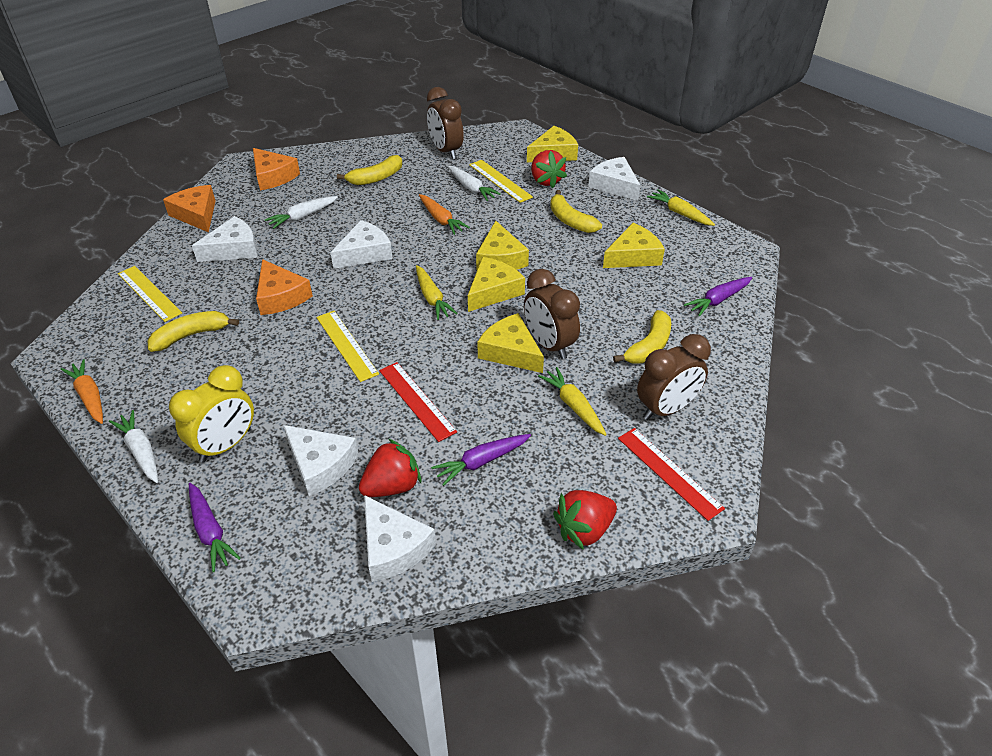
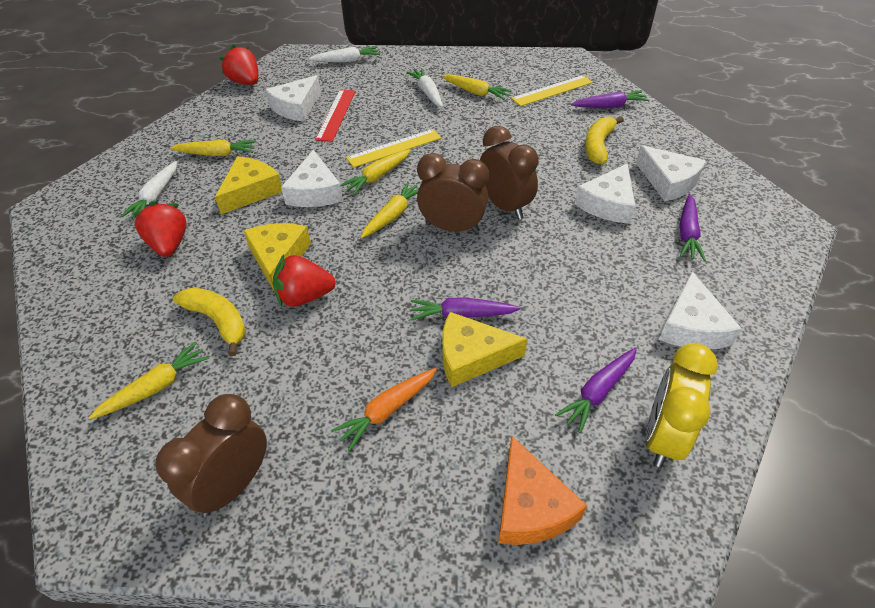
orange carrot: 2 -> 1
orange cheese: 3 -> 1
purple carrot: 3 -> 4
red ruler: 2 -> 1
yellow banana: 4 -> 2
yellow carrot: 3 -> 5
yellow cheese: 5 -> 3
yellow ruler: 3 -> 2

